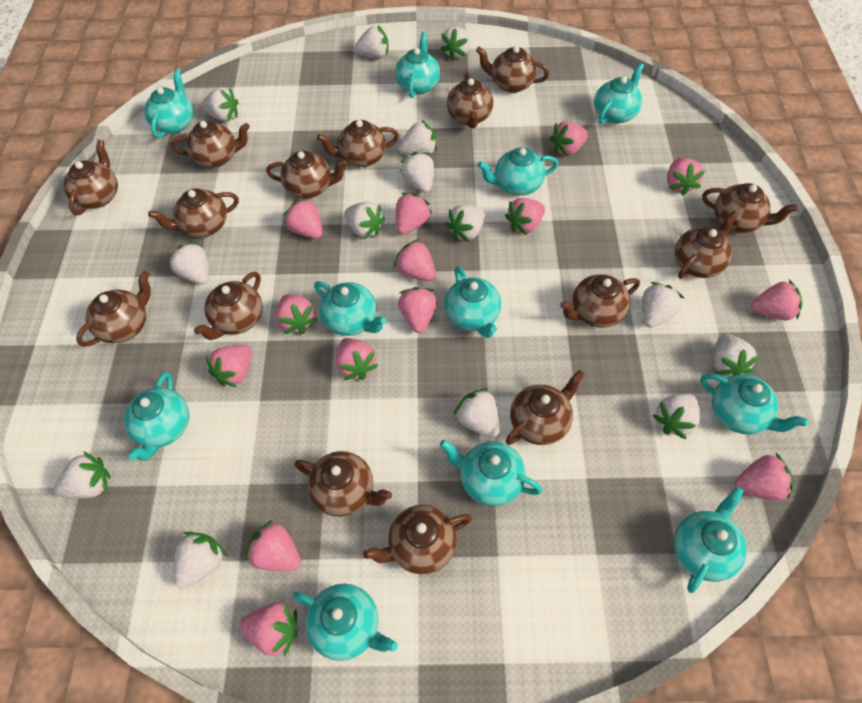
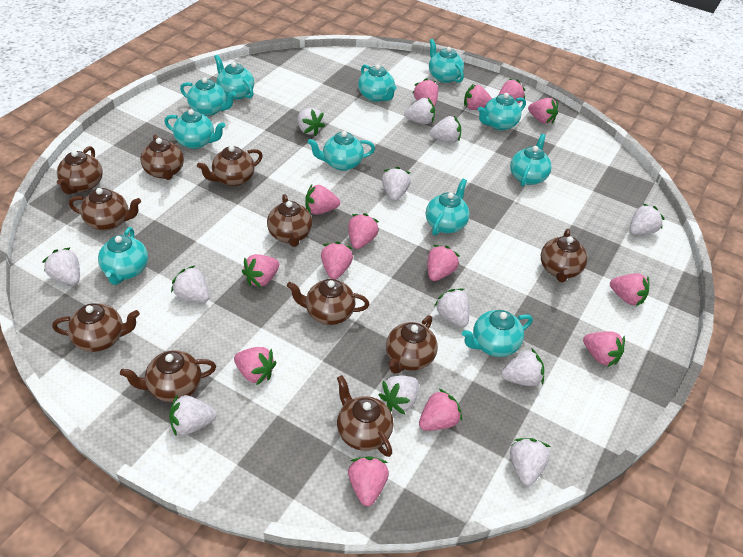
brown teapot: 15 -> 11
white strawberry: 14 -> 12

